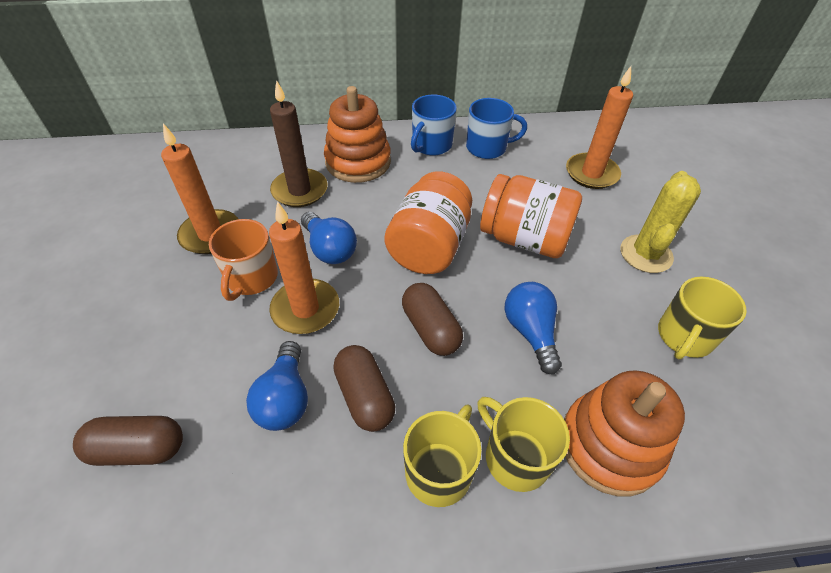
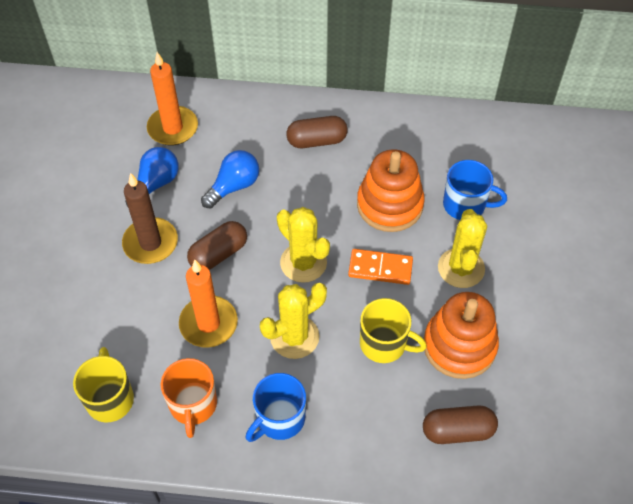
blue light bulb: 3 -> 2
orange candle: 3 -> 2
orange domino: 0 -> 1
orange jar: 2 -> 0
yellow cactus: 1 -> 3
yellow mug: 3 -> 2

